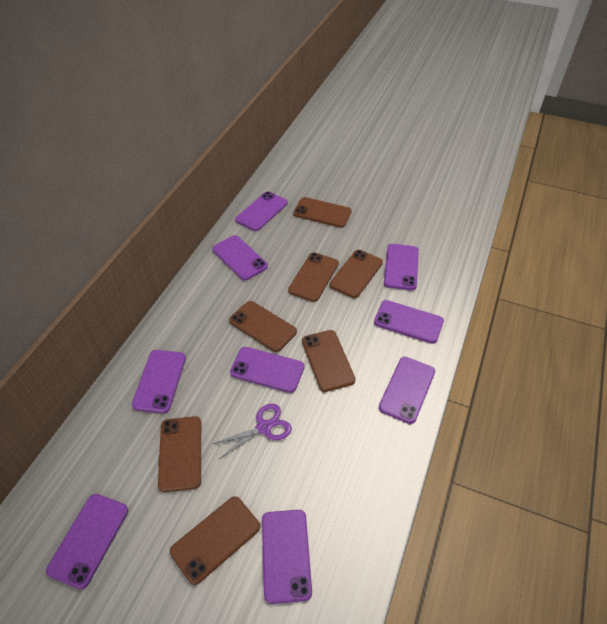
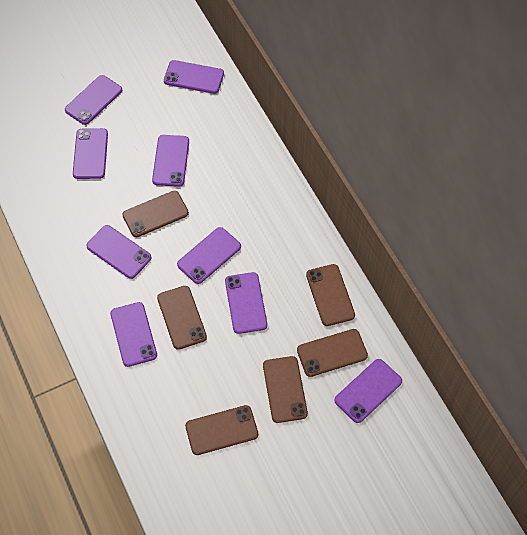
brown phone: 7 -> 6
purple scissors: 1 -> 0

